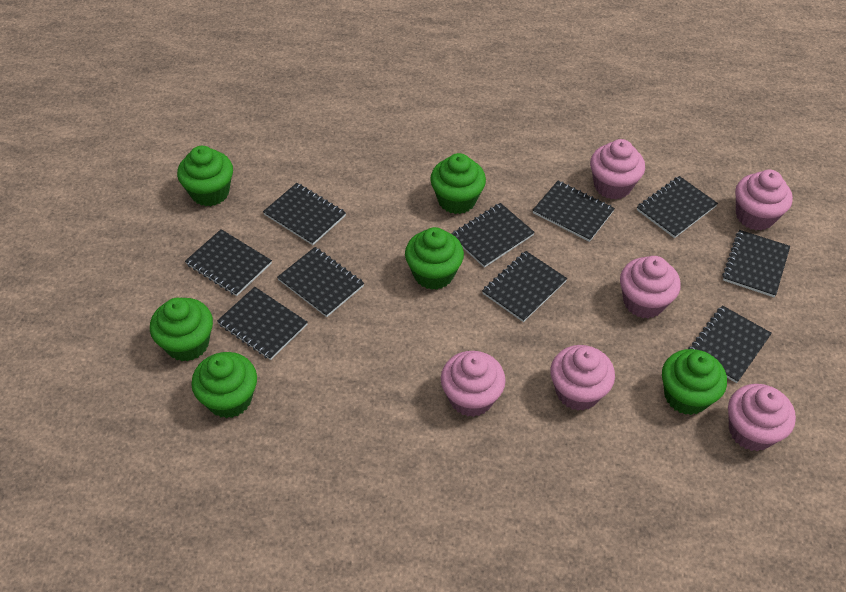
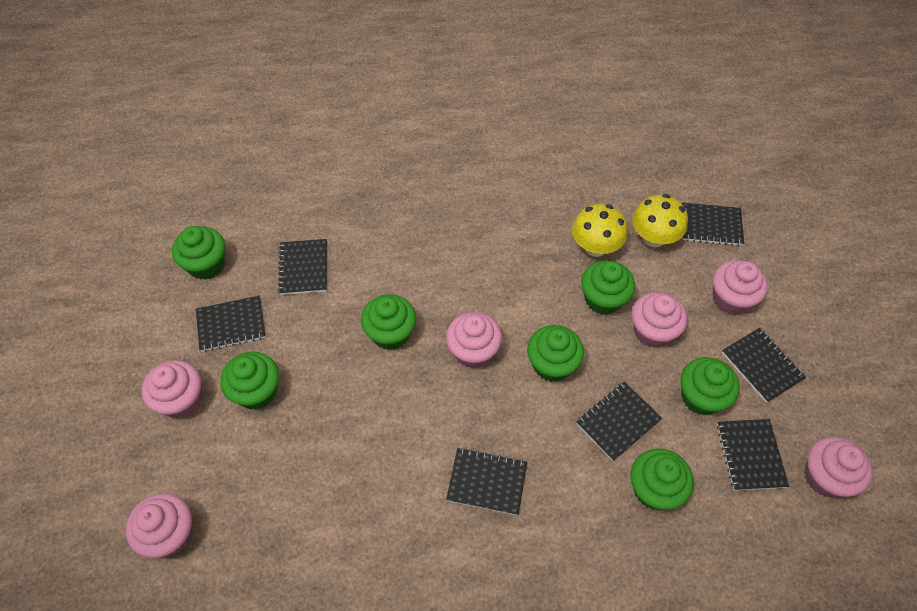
black notebook: 10 -> 7
green cupcake: 6 -> 7
yellow mushroom: 0 -> 2

